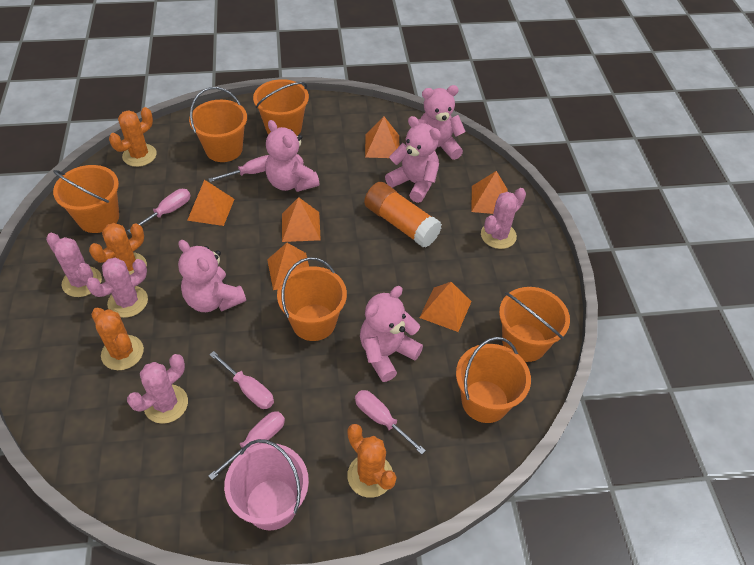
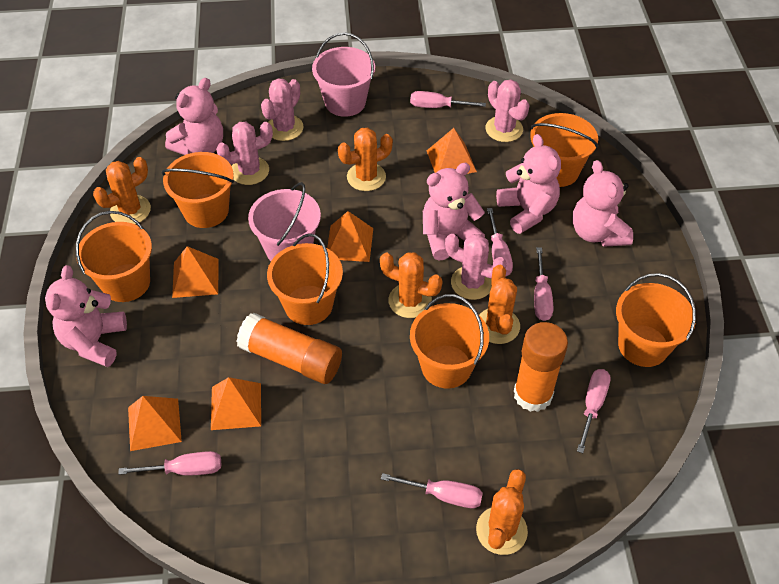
orange cactus: 4 -> 5
orange glue stick: 1 -> 2
orange pyramid: 6 -> 5
pink bucket: 1 -> 2
pink screwdriver: 5 -> 6

